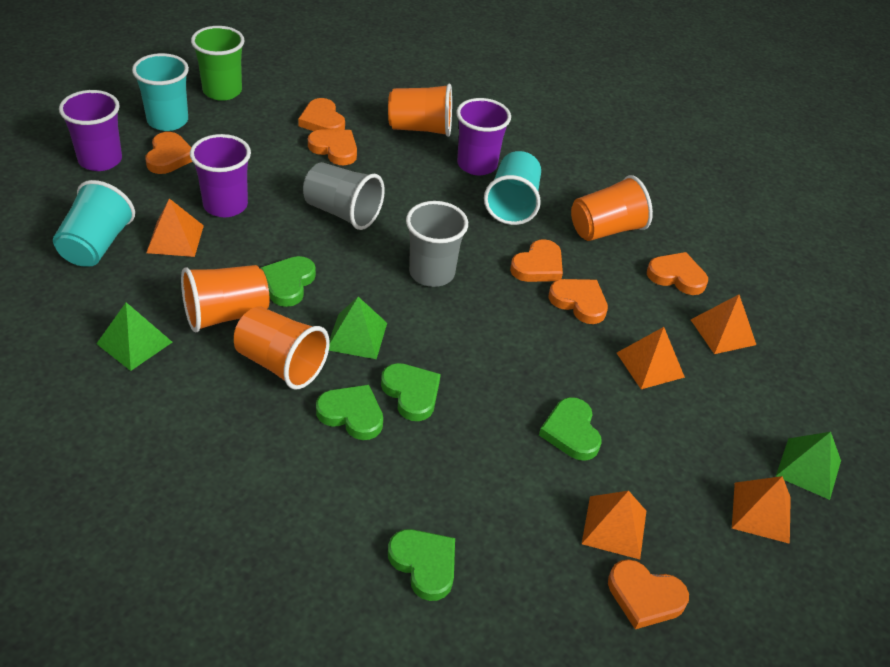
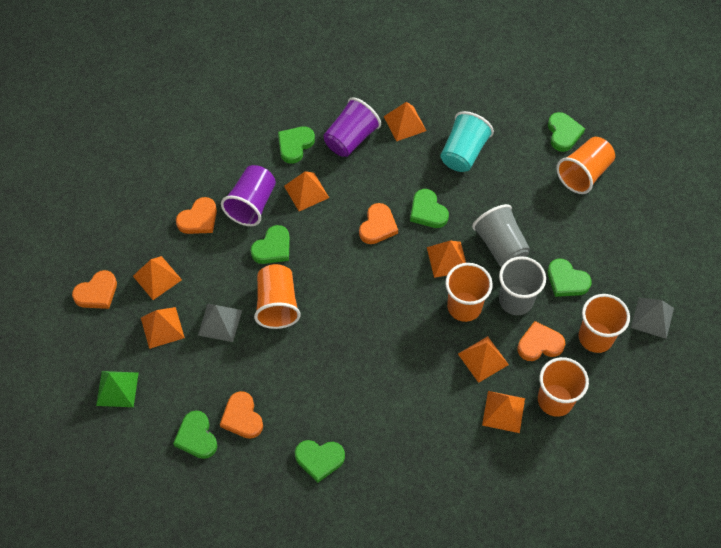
green cup: 1 -> 0
green heart: 5 -> 7
green pyramid: 3 -> 1
grey pyramid: 0 -> 2
orange cup: 4 -> 5
orange heart: 7 -> 5
orange pyramid: 5 -> 7
purple cup: 3 -> 2
turquoise cup: 3 -> 1

